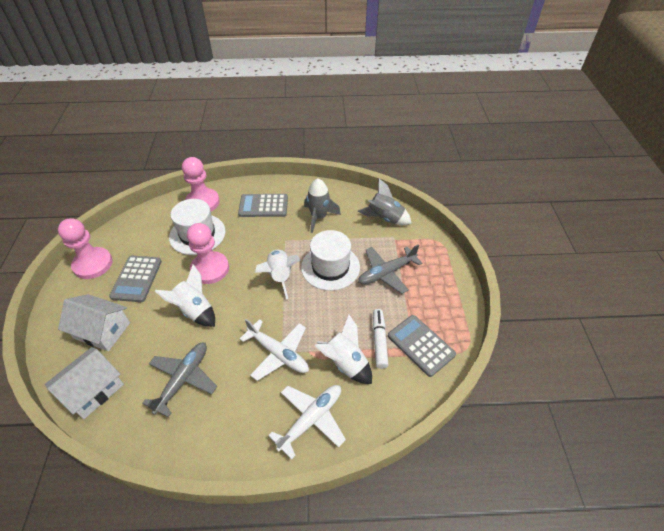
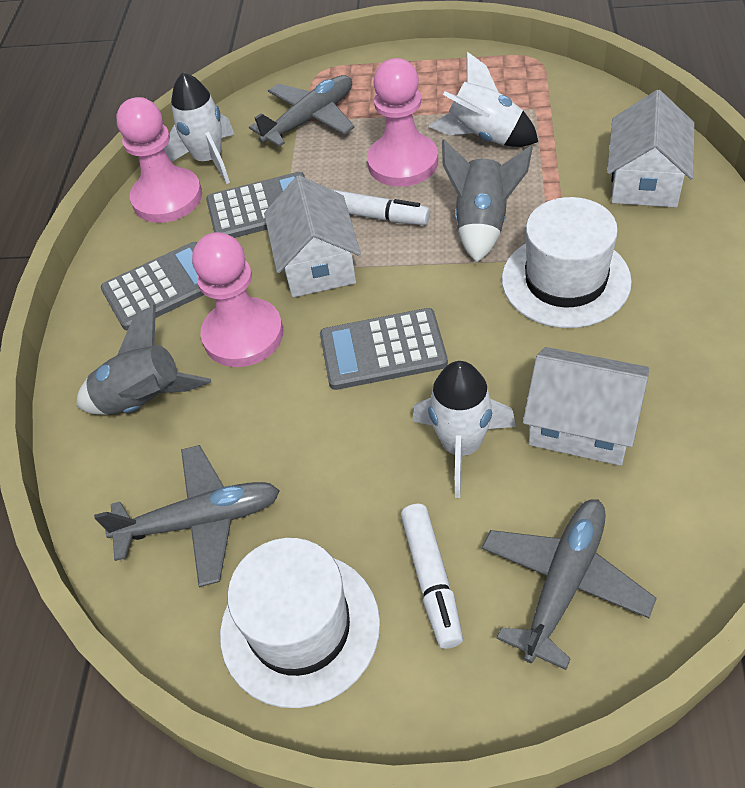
grey plane: 2 -> 3
white house: 2 -> 3
white marker: 1 -> 2
white plane: 2 -> 0

